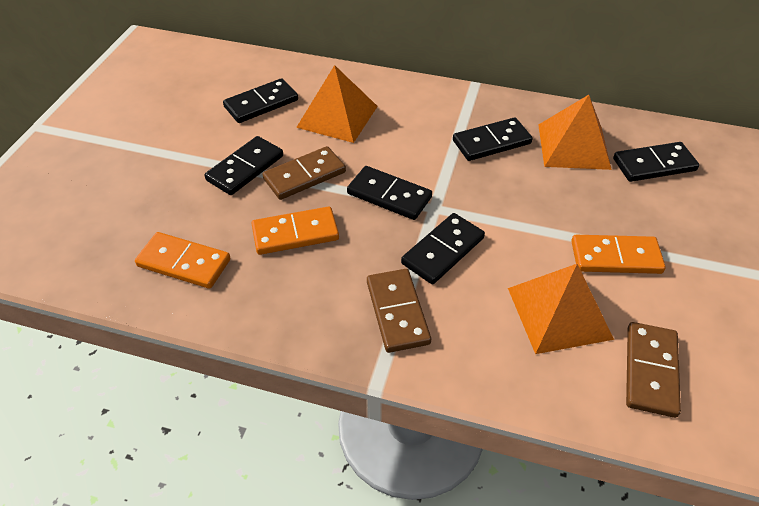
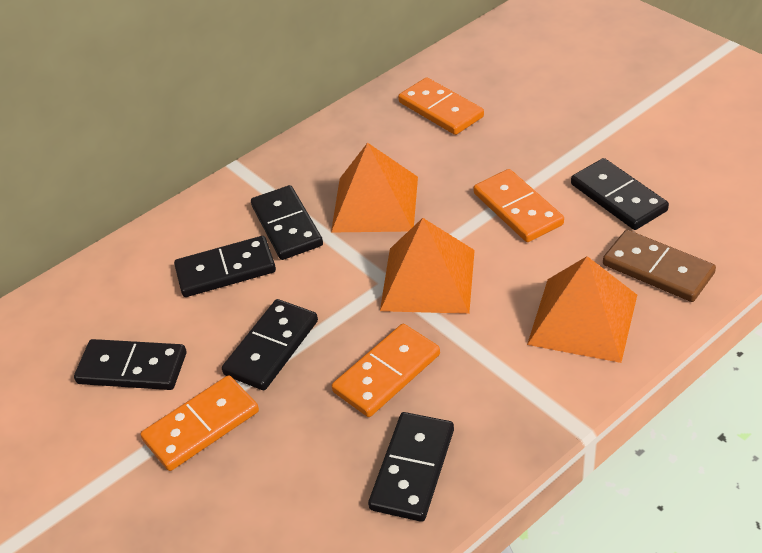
brown domino: 3 -> 1
orange domino: 3 -> 4

